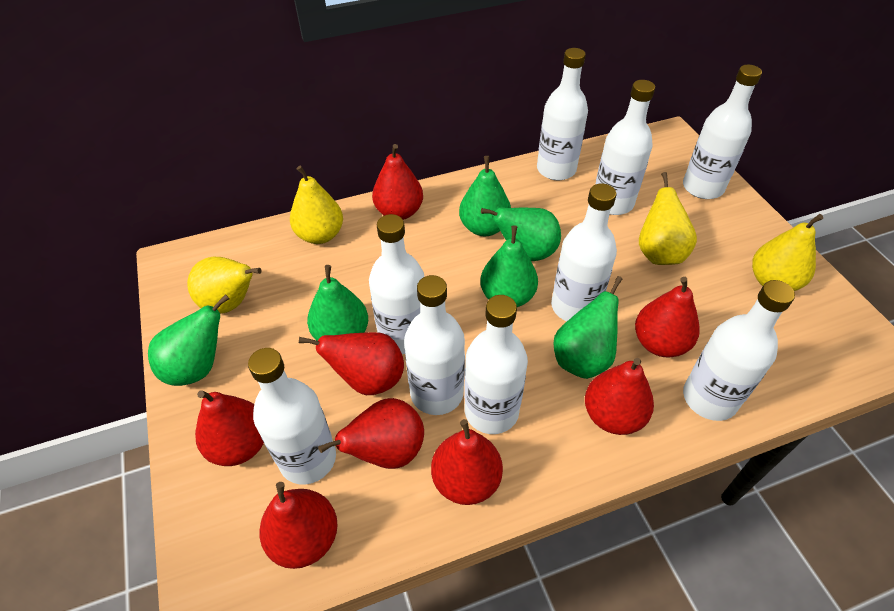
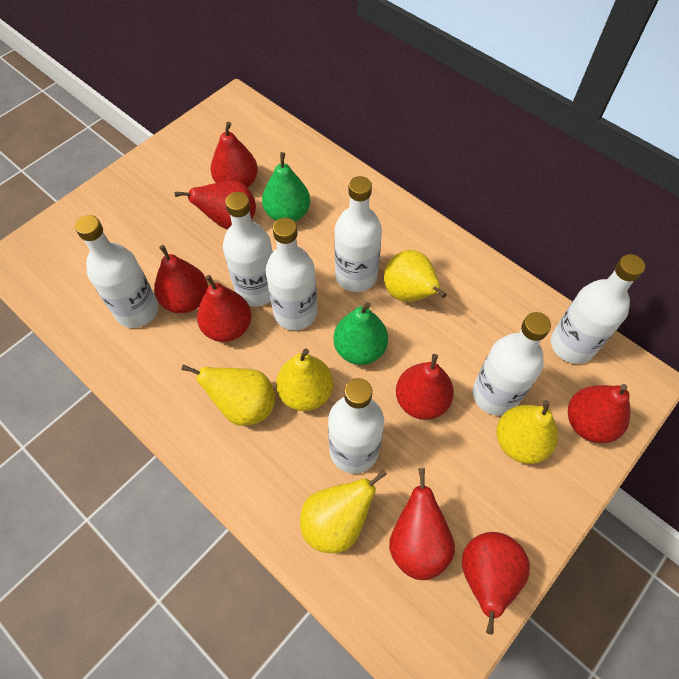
green pear: 6 -> 2
white bottle: 9 -> 7
yellow pear: 4 -> 5

